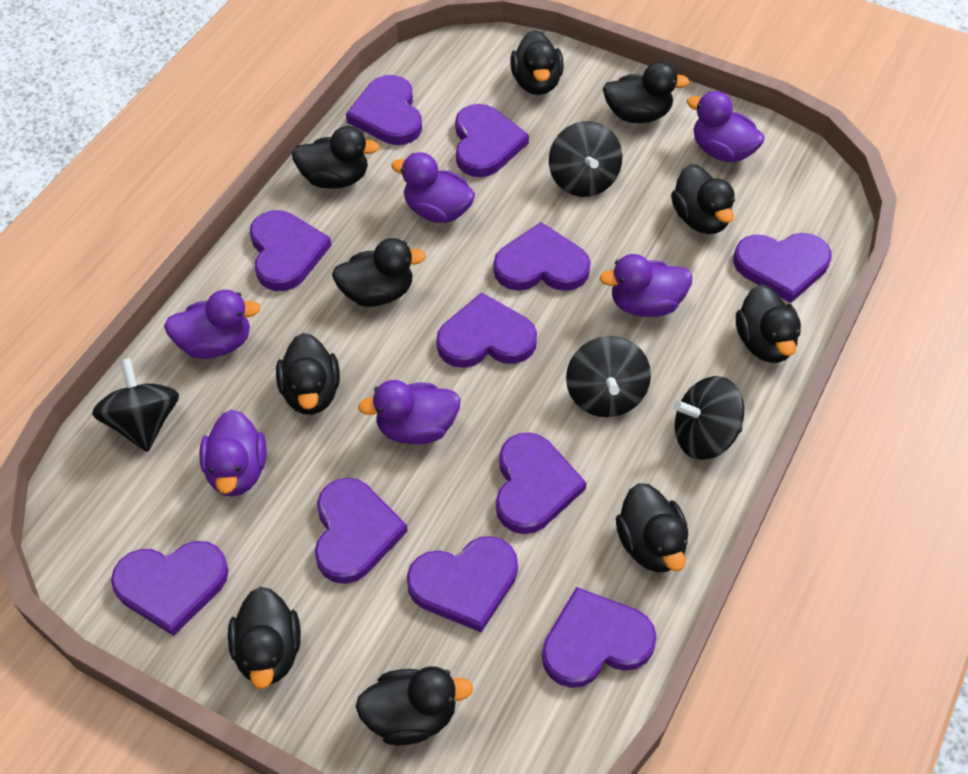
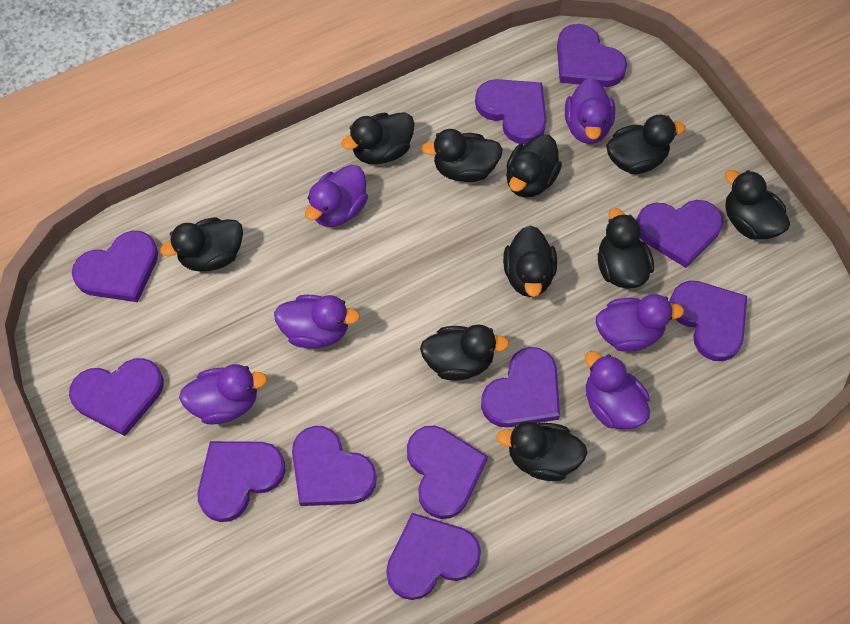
black spinning top: 4 -> 0

